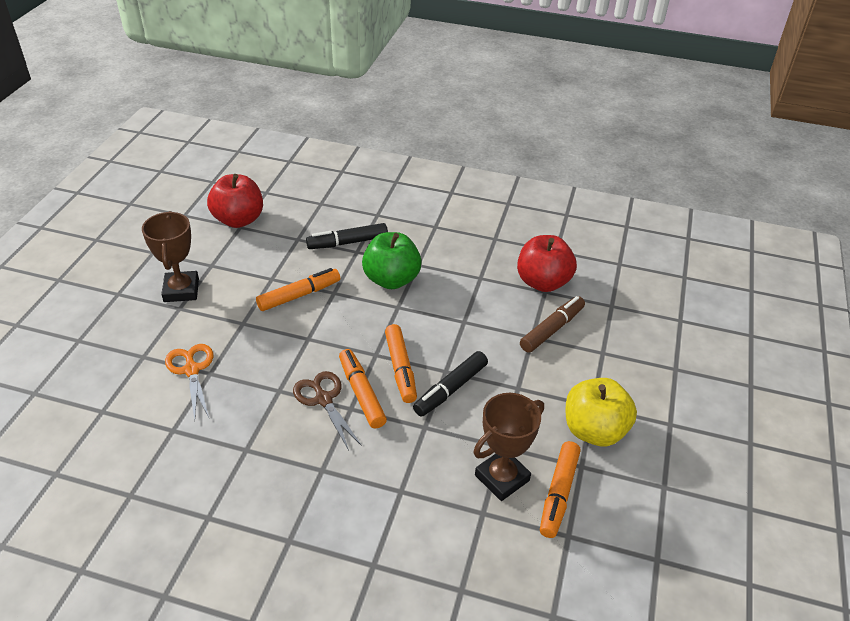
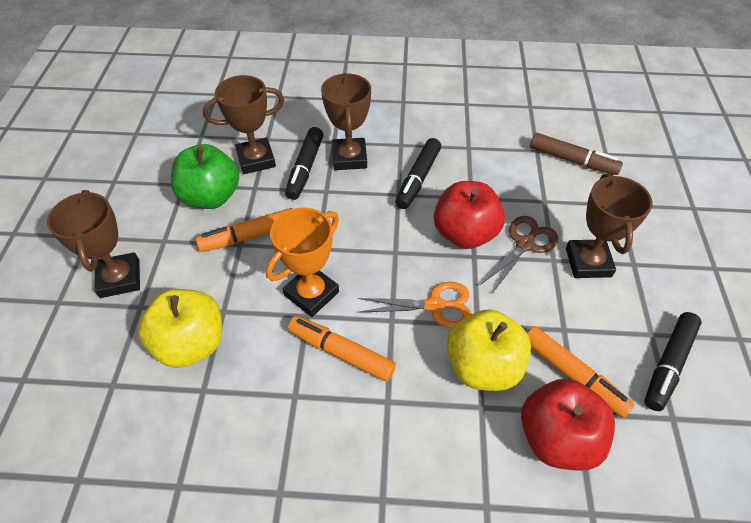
black marker: 2 -> 3
brown trophy: 2 -> 4
orange marker: 4 -> 3
orange trophy: 0 -> 1
yellow apple: 1 -> 2

